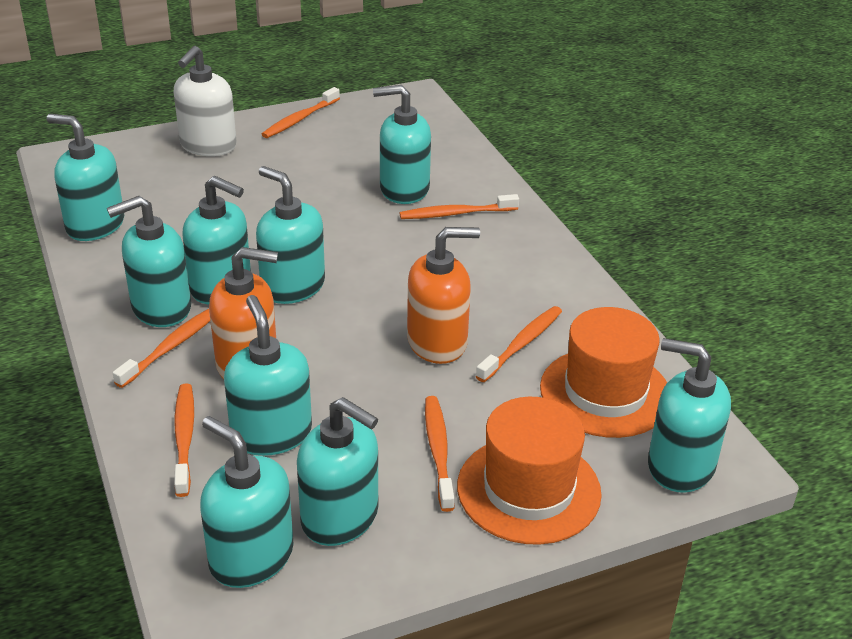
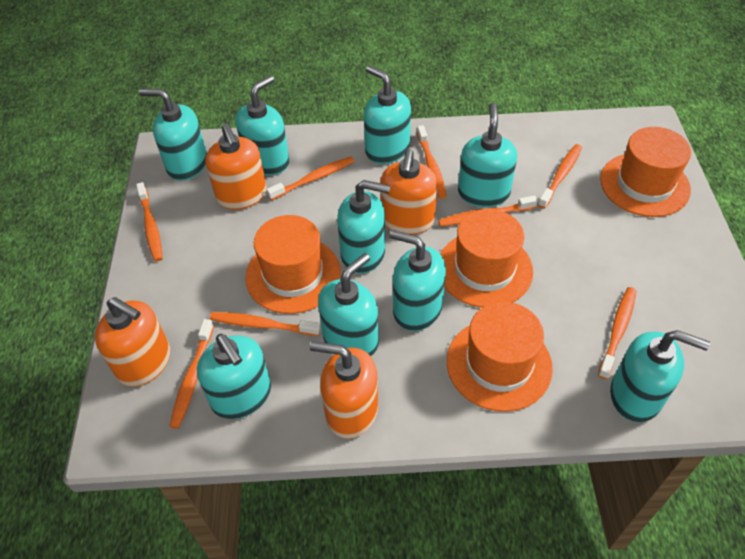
orange hat: 2 -> 4
orange soap dispenser: 2 -> 4
orange toothbrush: 6 -> 8
white soap dispenser: 1 -> 0

